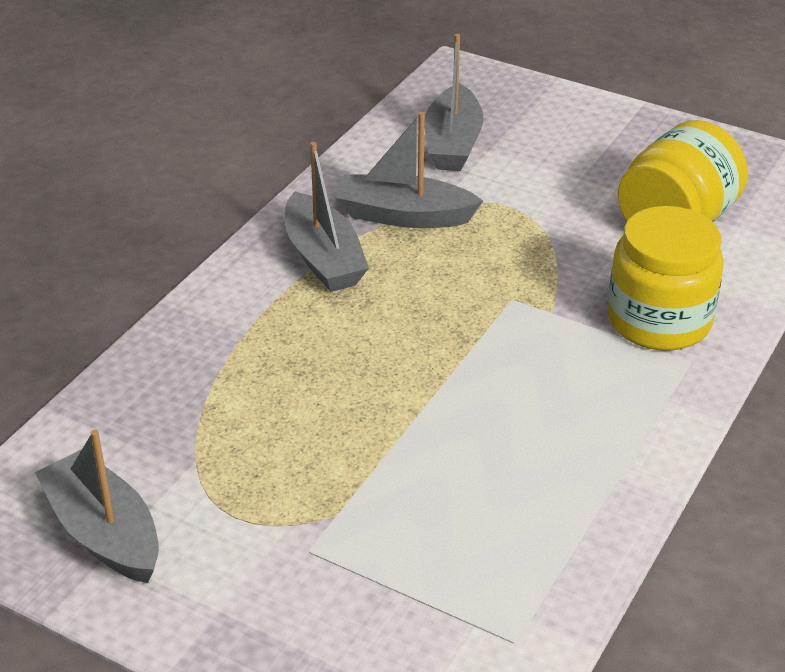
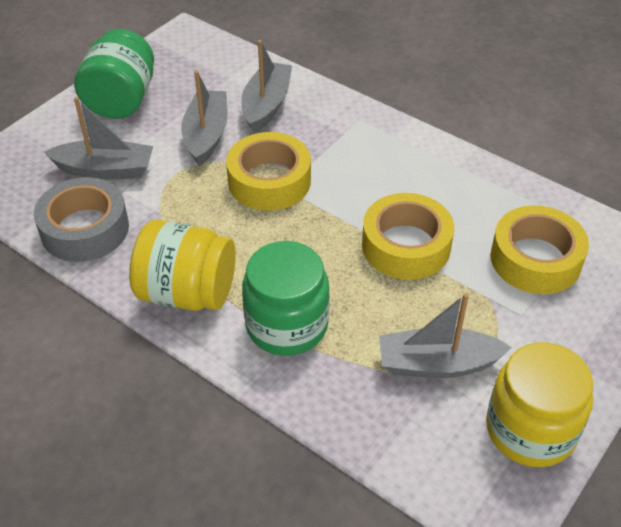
green jar: 0 -> 2
grey tape: 0 -> 1
yellow tape: 0 -> 3

